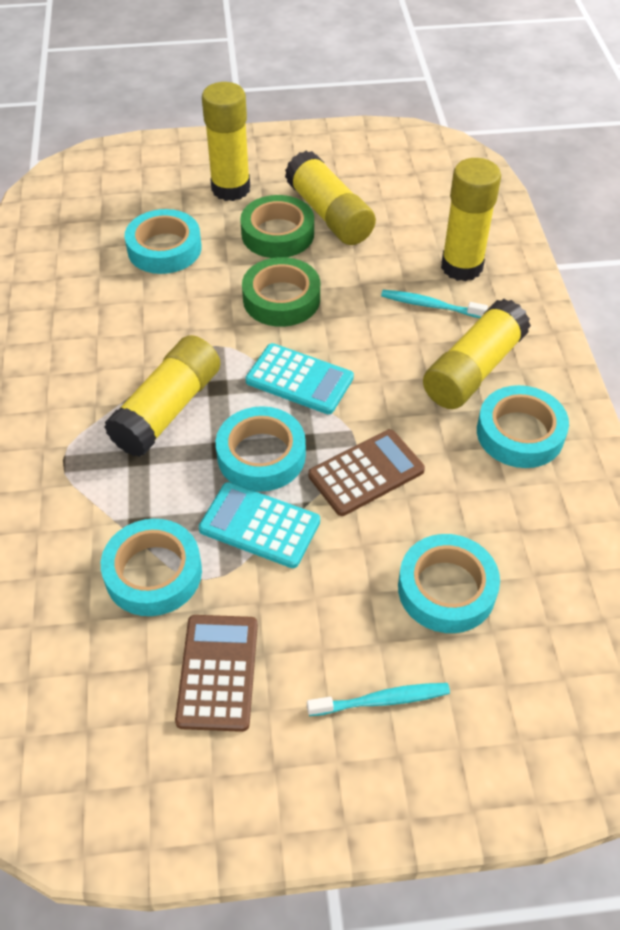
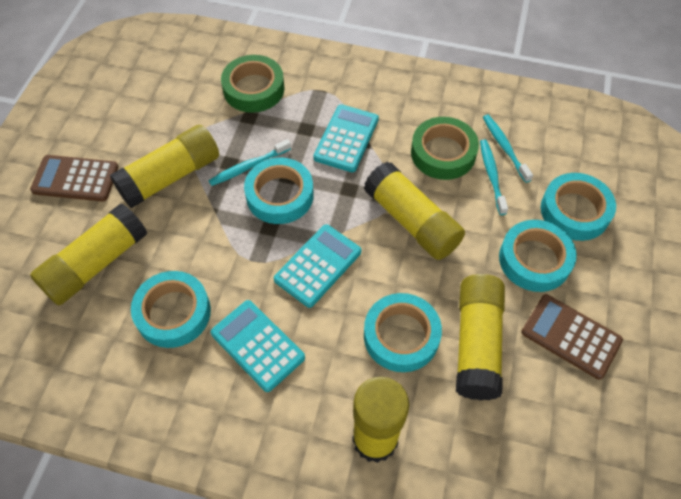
turquoise calculator: 2 -> 3
turquoise toothbrush: 2 -> 3

